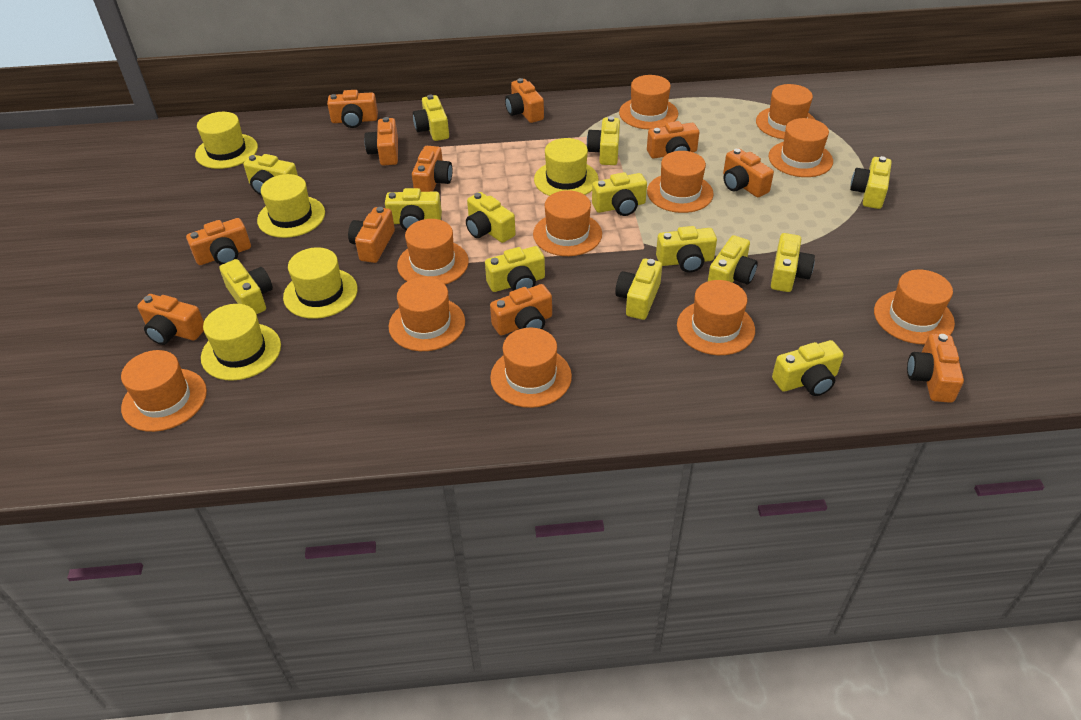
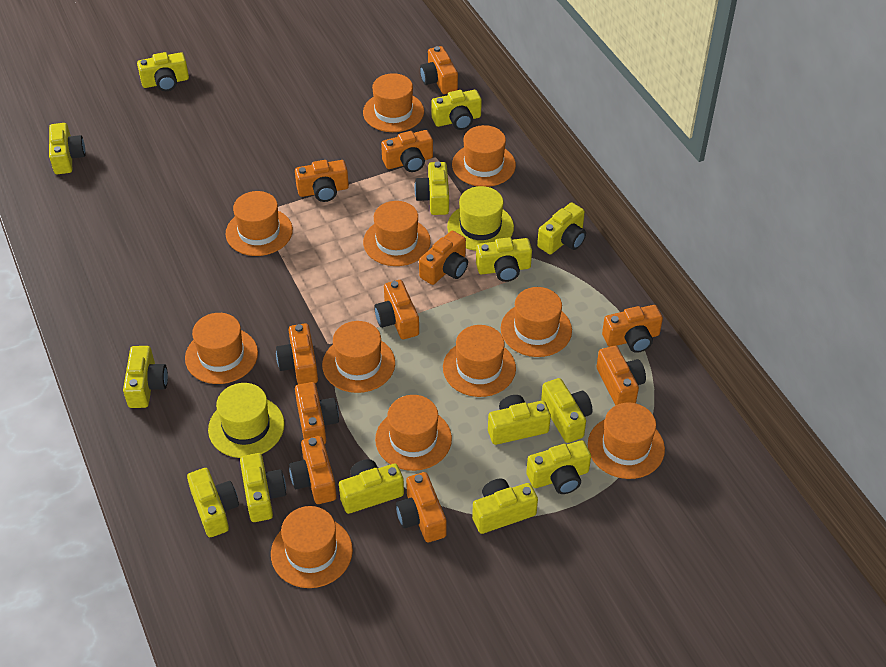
yellow hat: 5 -> 2

